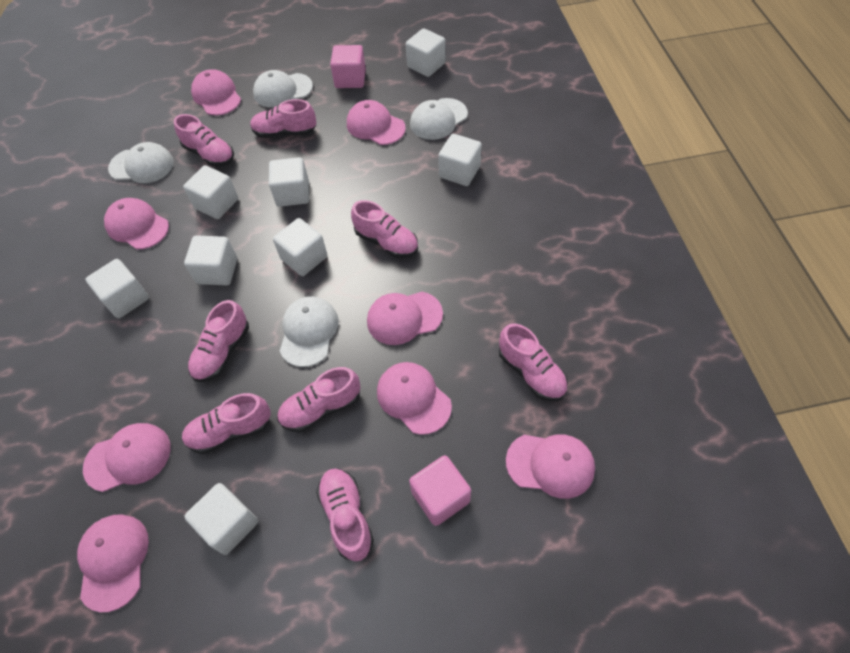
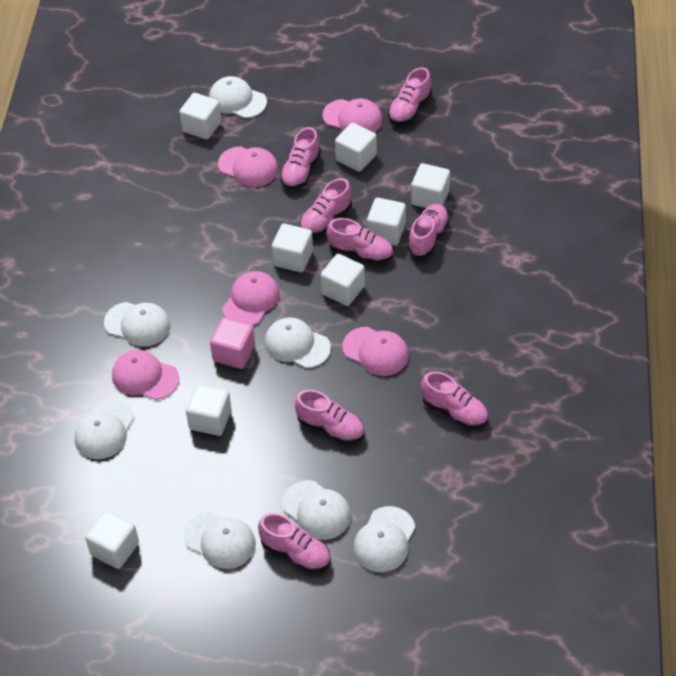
pink cap: 8 -> 5
pink cube: 2 -> 1
white cap: 4 -> 7

